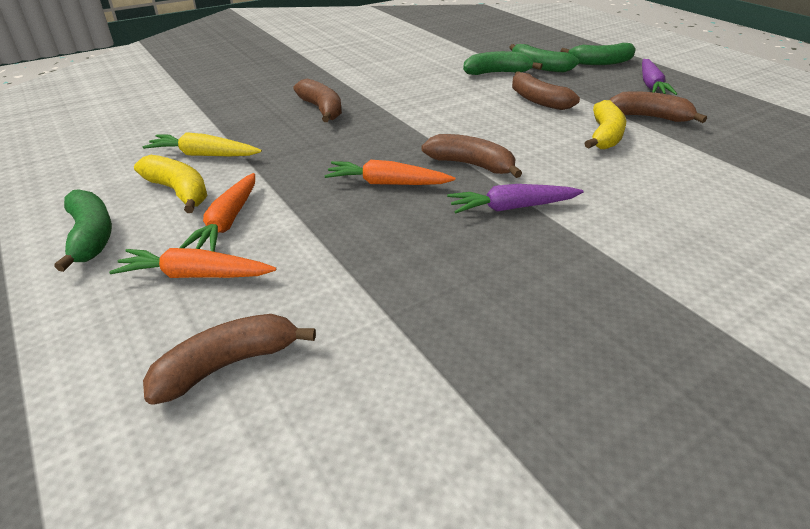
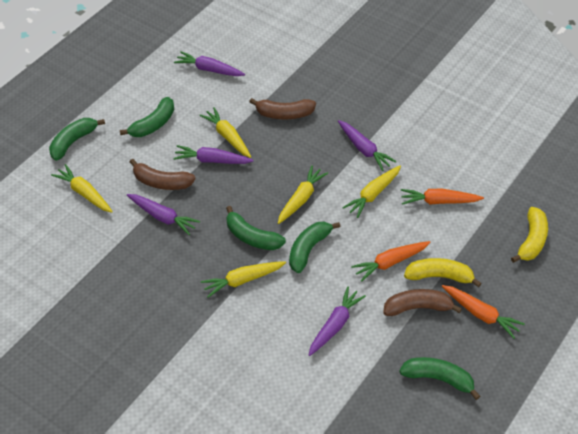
brown banana: 5 -> 3
green banana: 4 -> 5
purple carrot: 2 -> 5
yellow carrot: 1 -> 5

